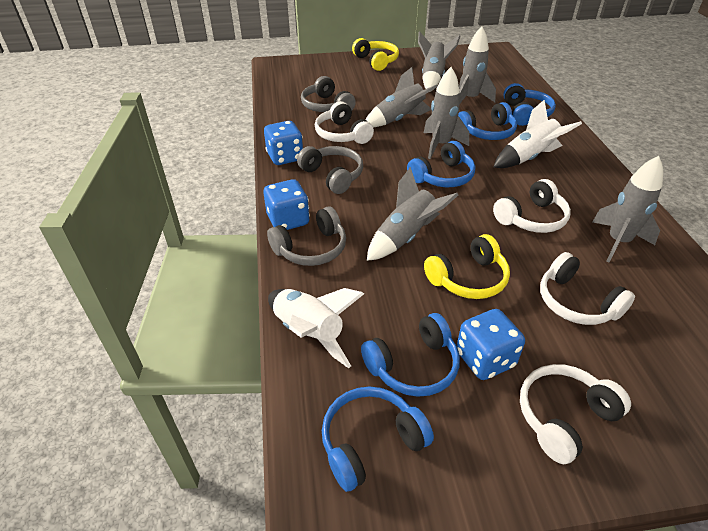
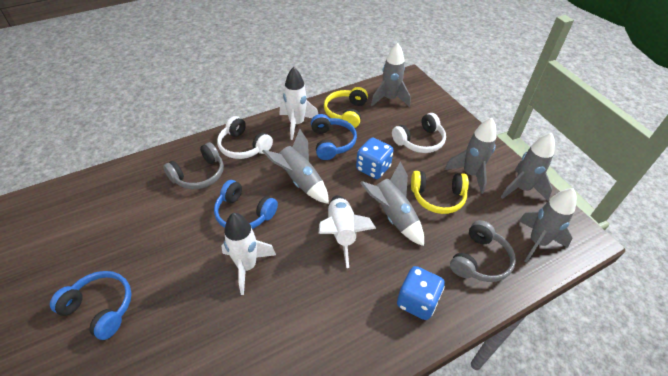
blue dice: 3 -> 2
blue headphones: 5 -> 3
grey headphones: 3 -> 2
white headphones: 4 -> 2
white rocket: 2 -> 3

